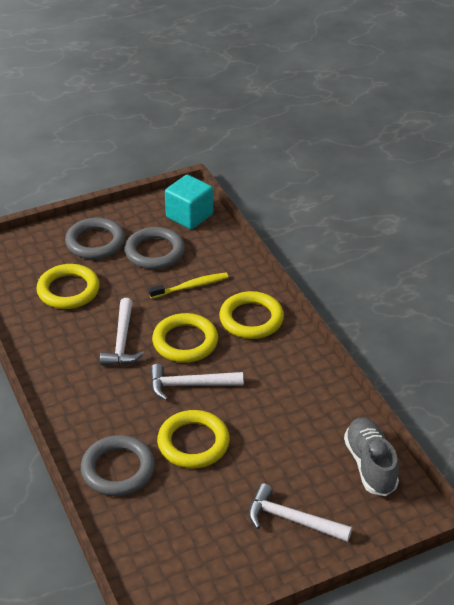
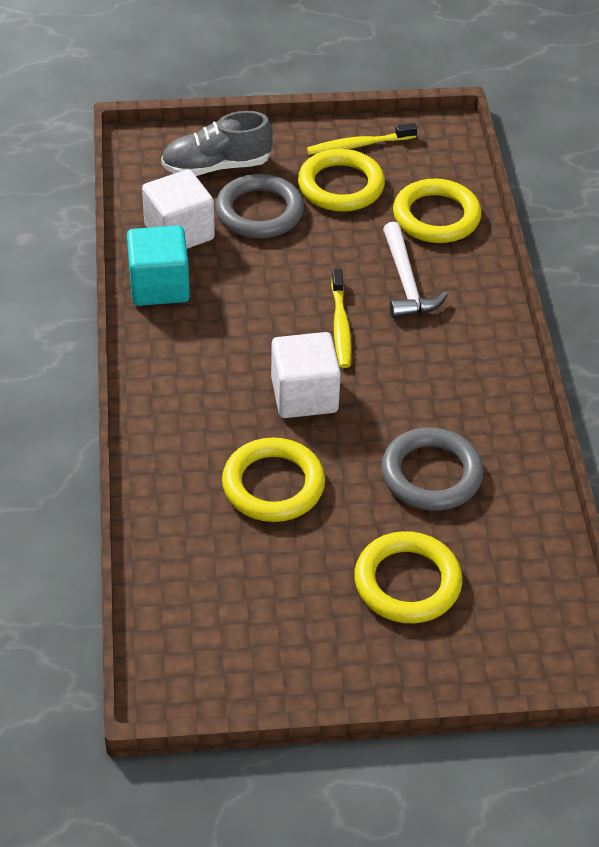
grey ring: 3 -> 2
white cube: 0 -> 2
white hammer: 3 -> 1
yellow toothbrush: 1 -> 2

